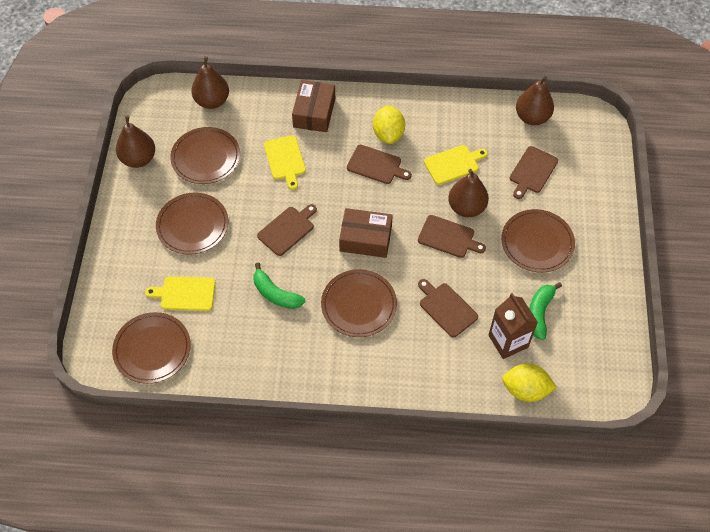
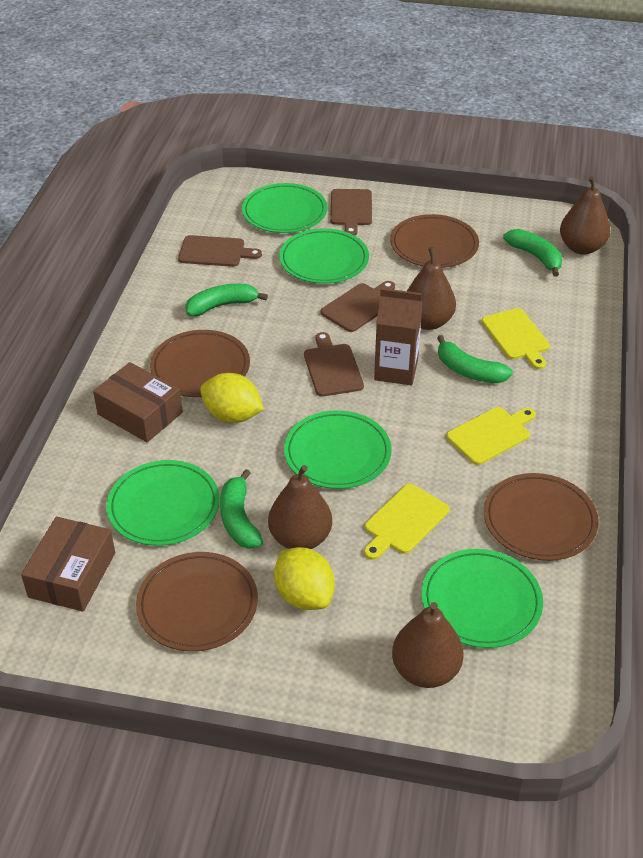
brown cutting board: 5 -> 4
brown plate: 5 -> 4
green banana: 2 -> 4
green plate: 0 -> 5

